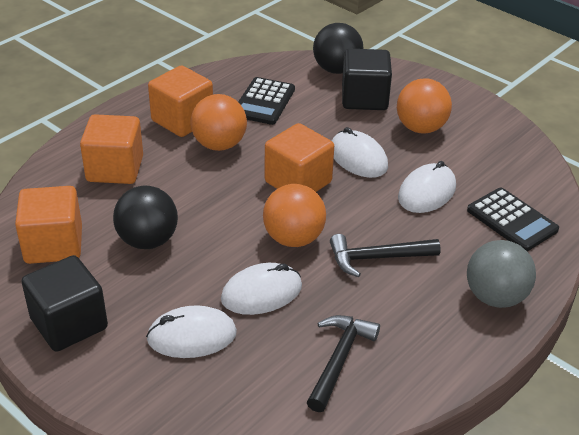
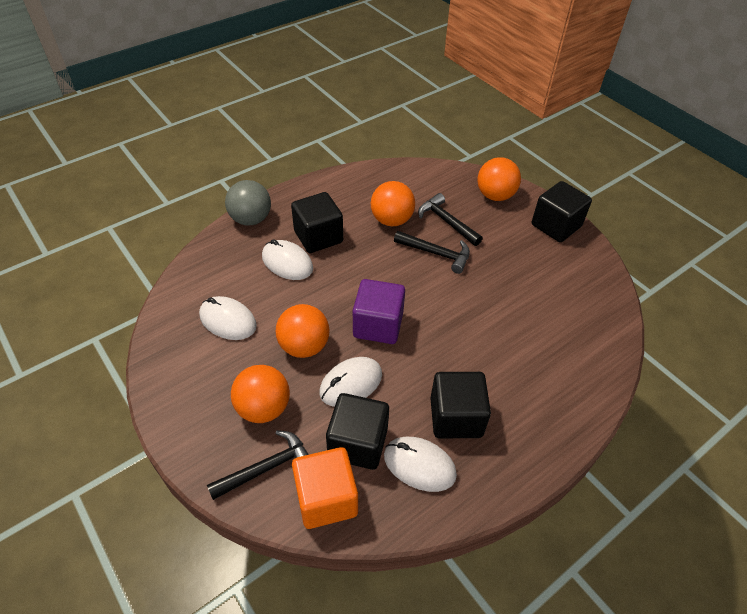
black ball: 2 -> 0
black calculator: 2 -> 0
black cube: 2 -> 4
black hammer: 2 -> 3
orange ball: 3 -> 4
orange cube: 4 -> 1
purple cube: 0 -> 1

